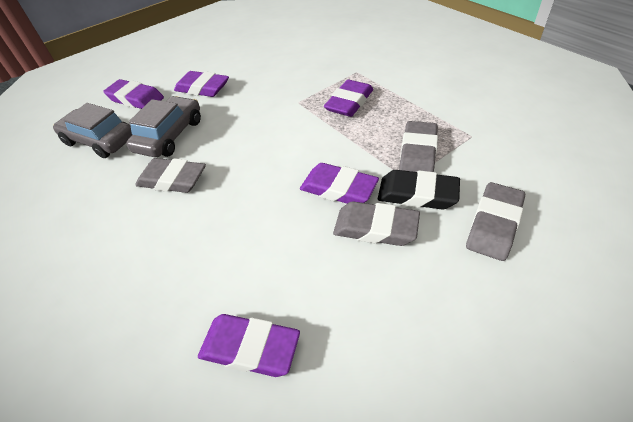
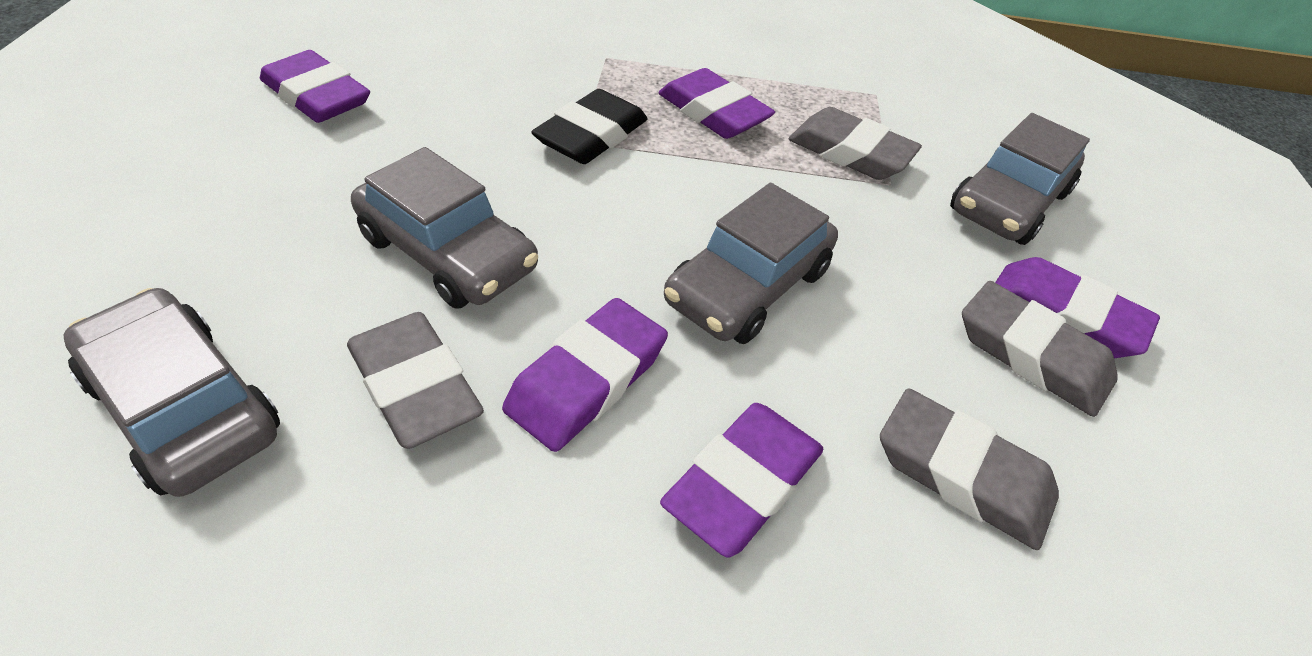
grey car: 2 -> 4

